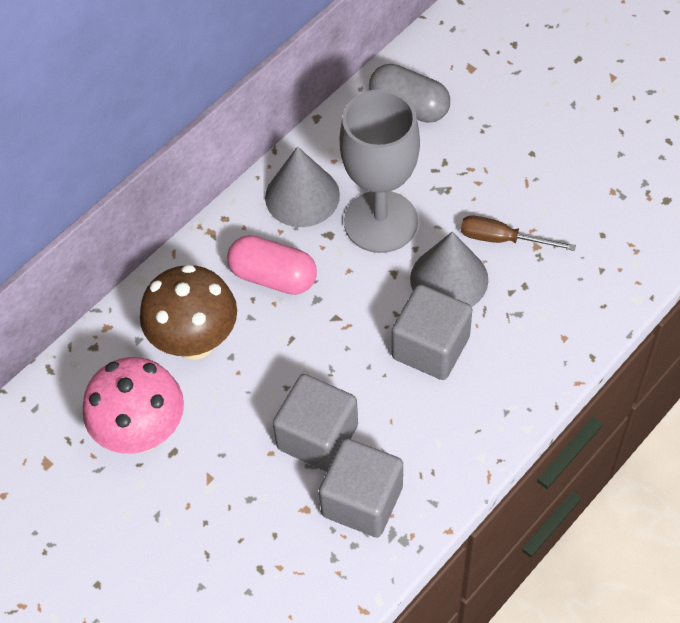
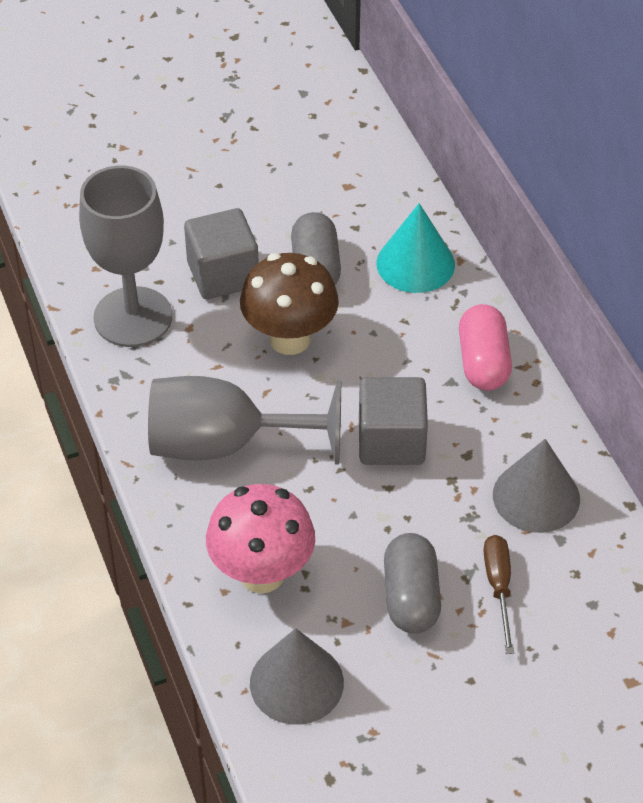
grey capsule: 1 -> 2
grey cube: 3 -> 2
grey goblet: 1 -> 2
turquoise cone: 0 -> 1

